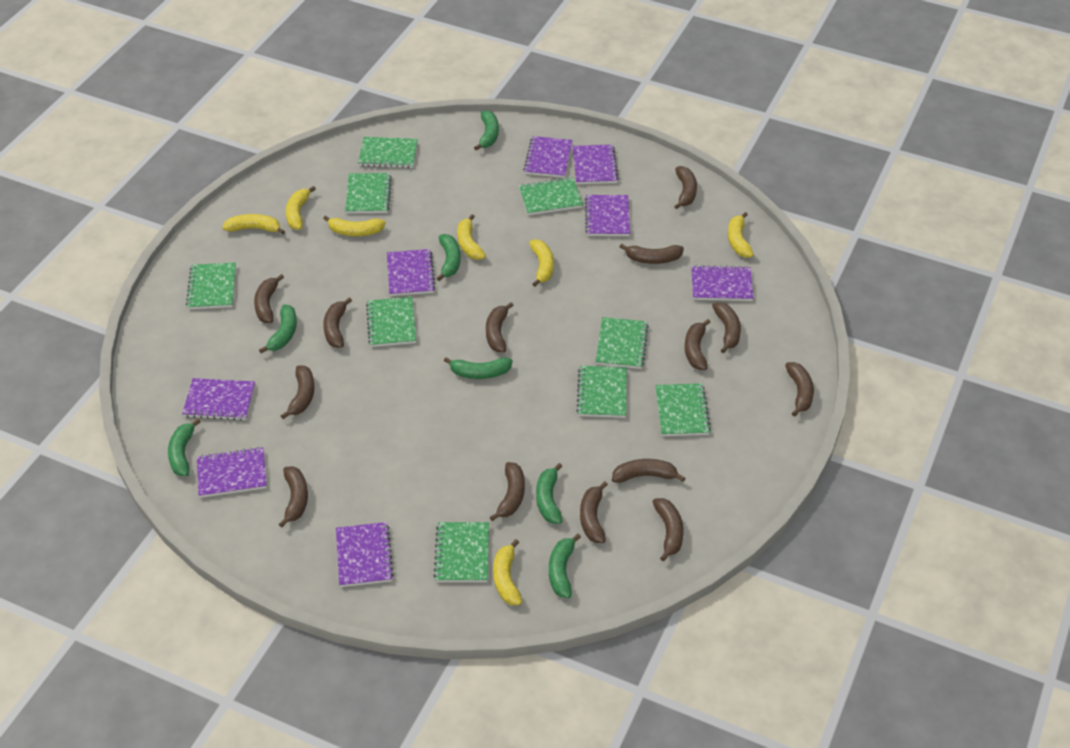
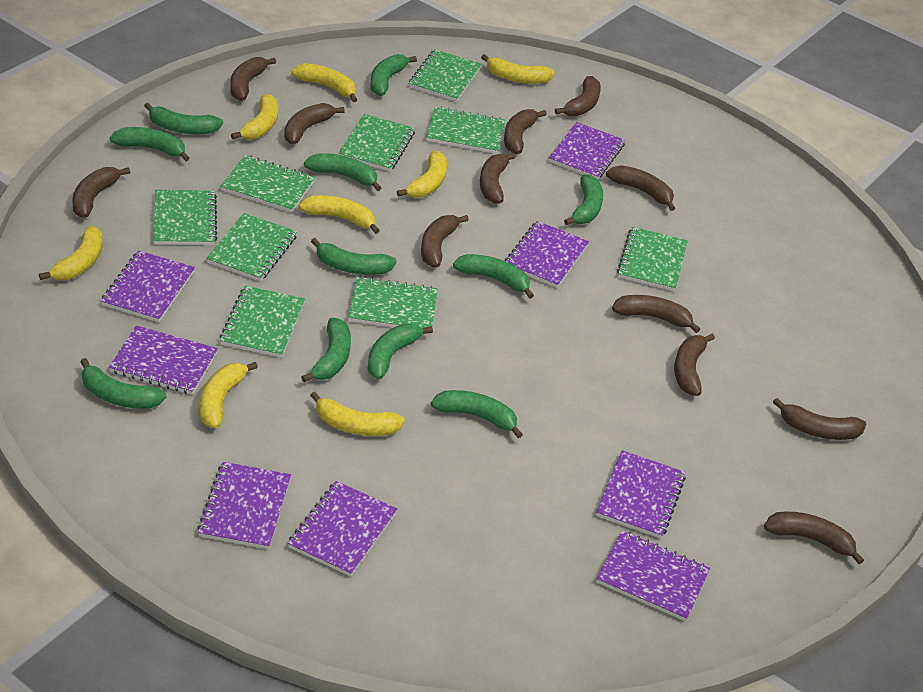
brown banana: 14 -> 12
green banana: 7 -> 11
yellow banana: 7 -> 8

